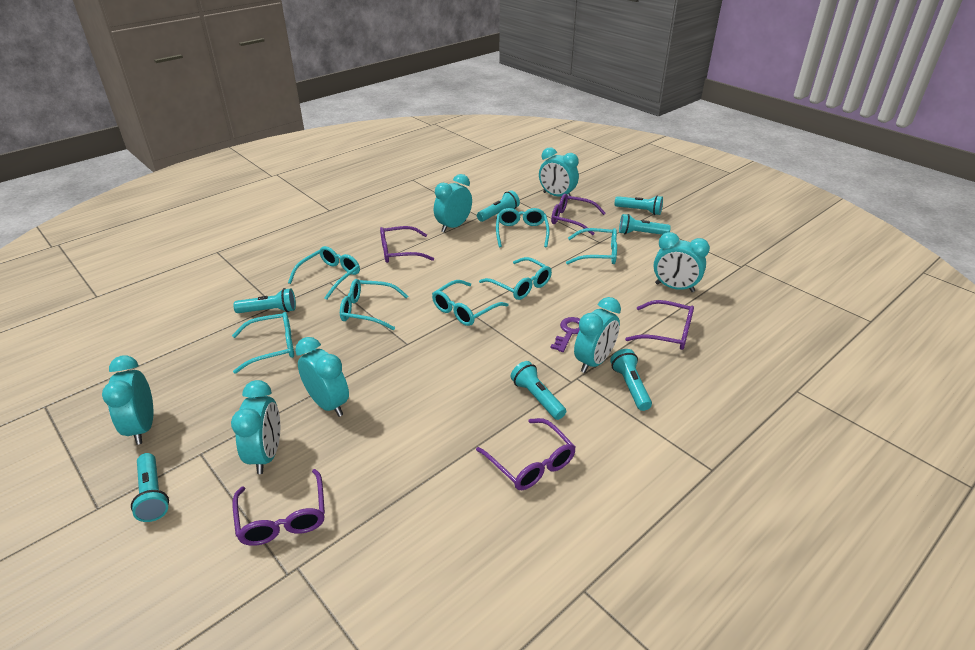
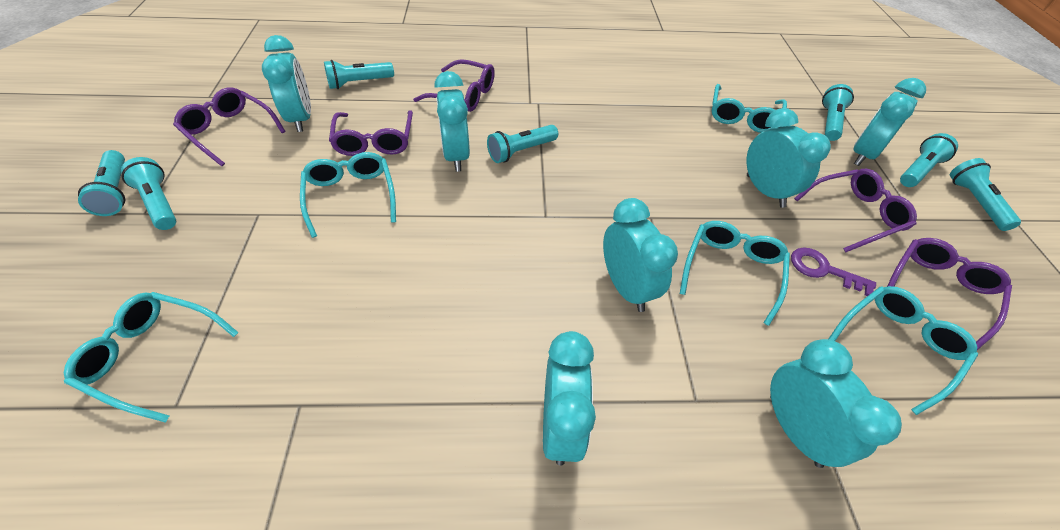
turquoise glasses: 7 -> 5

